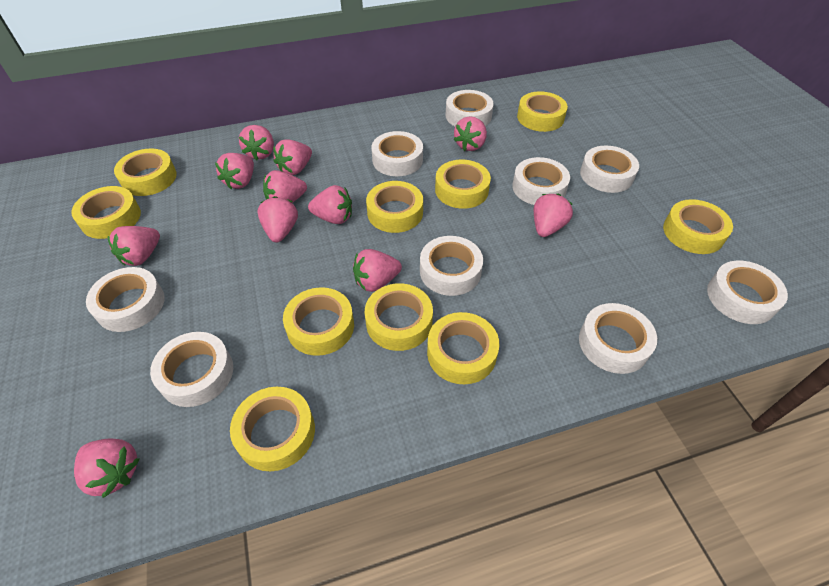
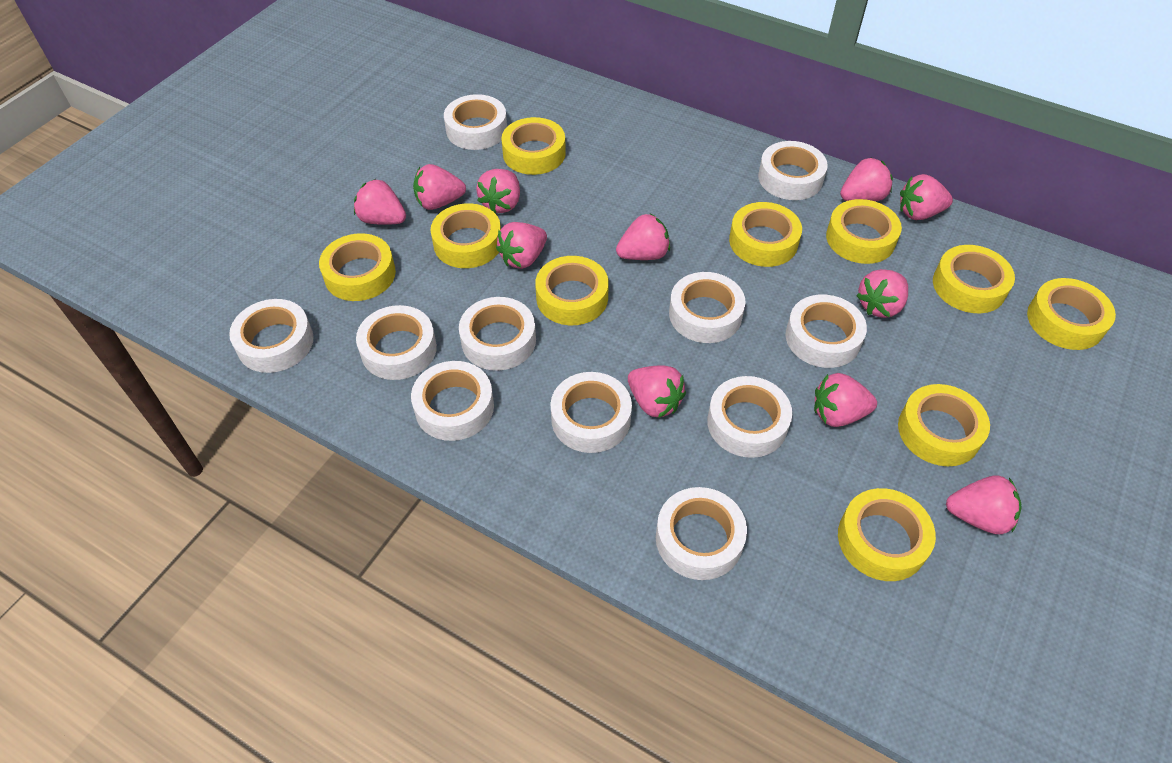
white tape: 9 -> 11

